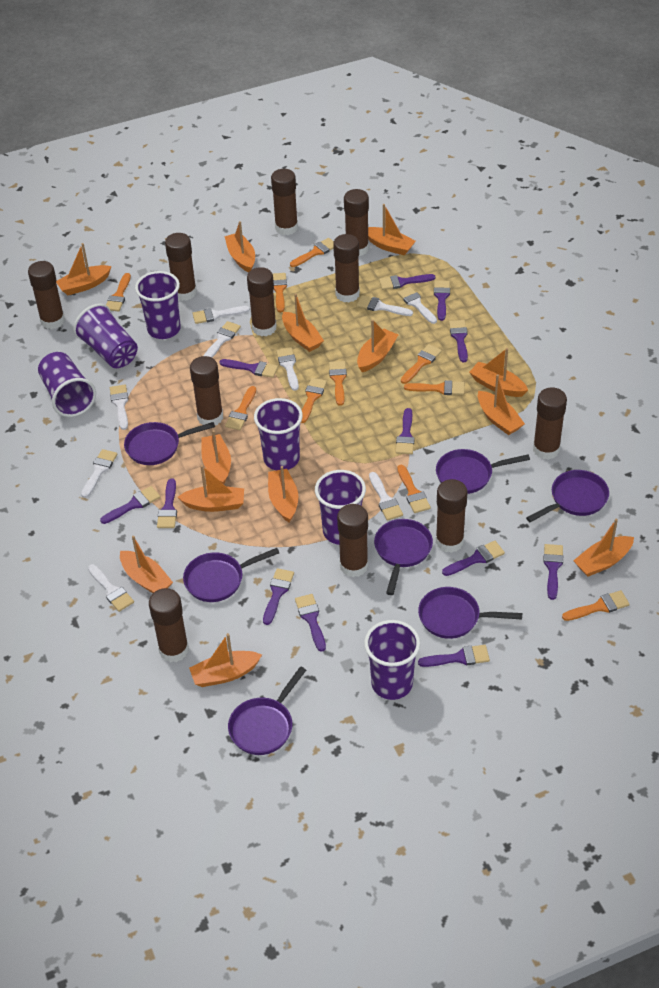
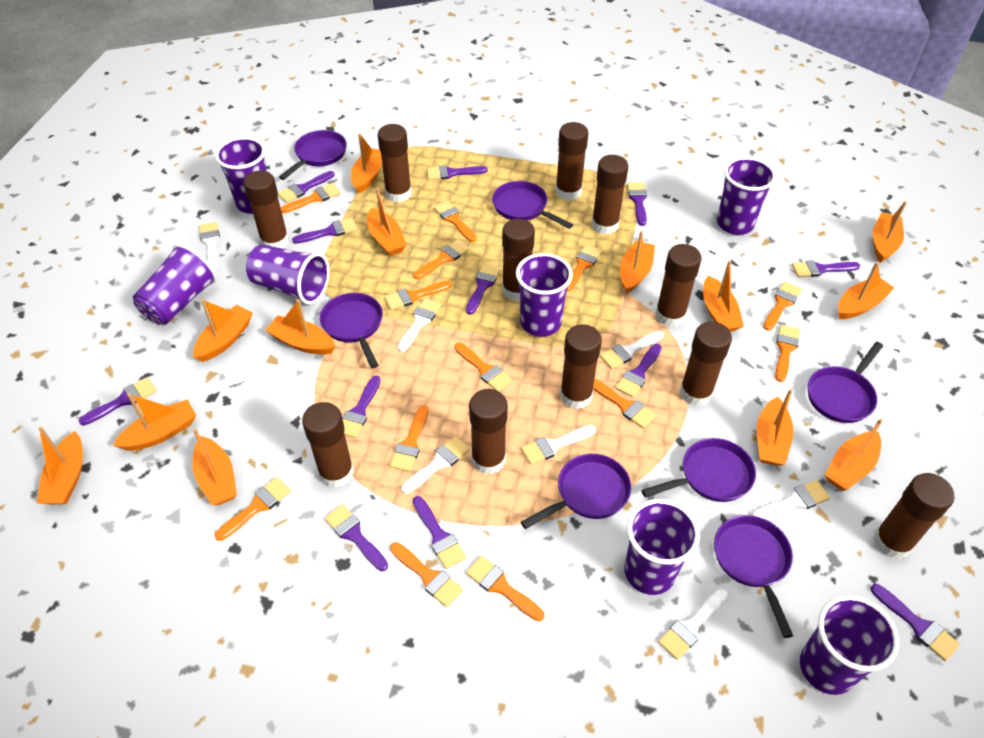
orange brush: 10 -> 13
purple cup: 6 -> 7
white brush: 9 -> 7

